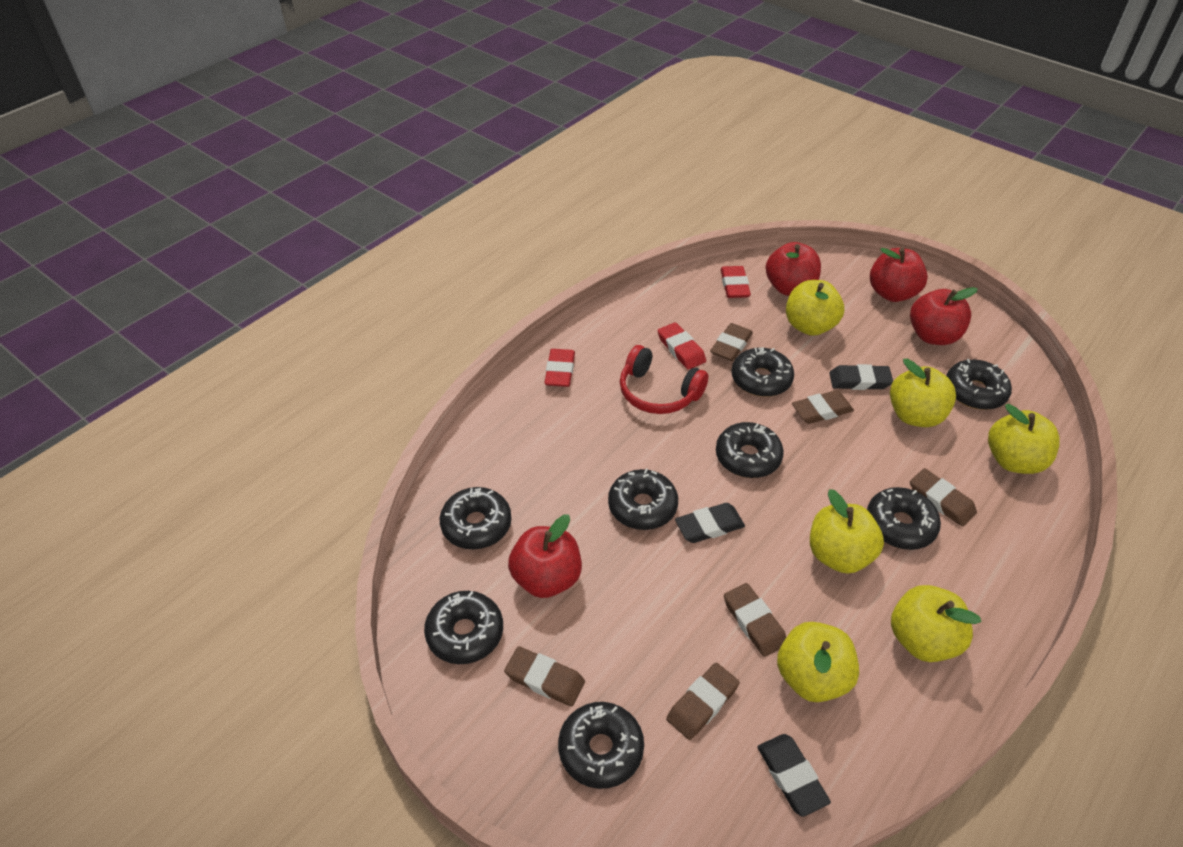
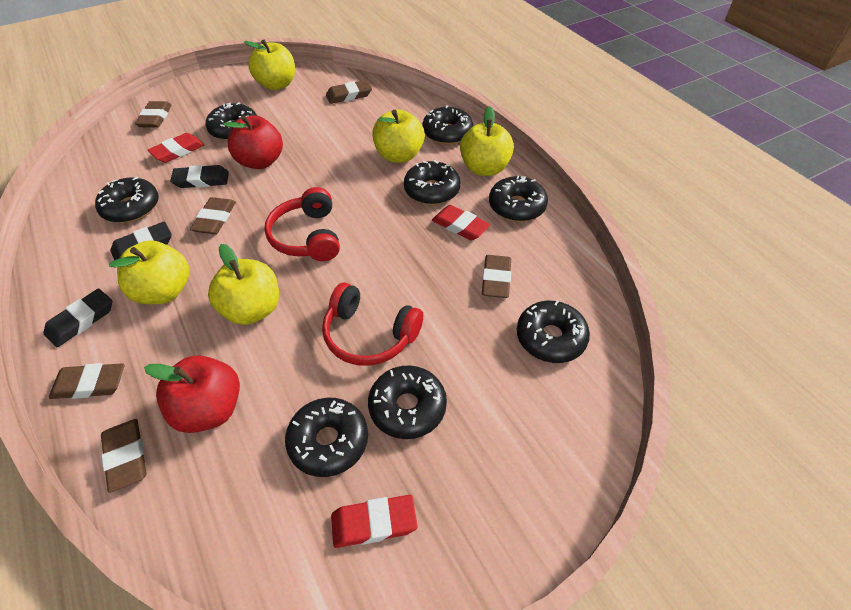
red apple: 4 -> 2
red headphones: 1 -> 2
yellow apple: 6 -> 5

